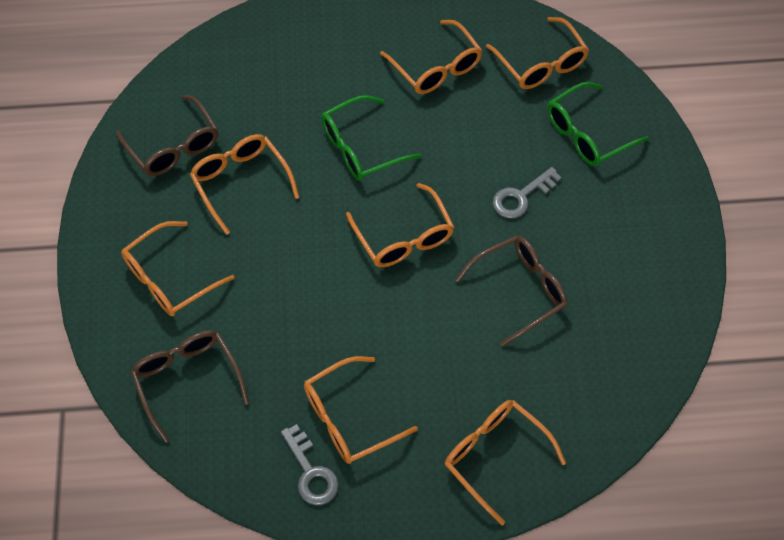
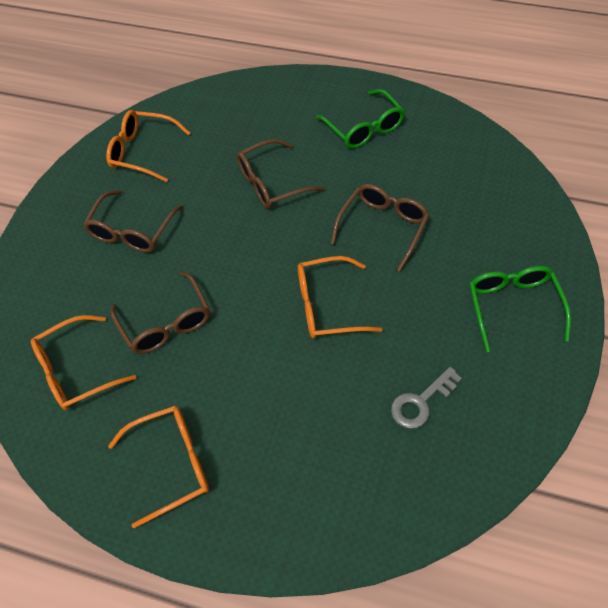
brown glasses: 3 -> 4
grey key: 2 -> 1
orange glasses: 7 -> 4

